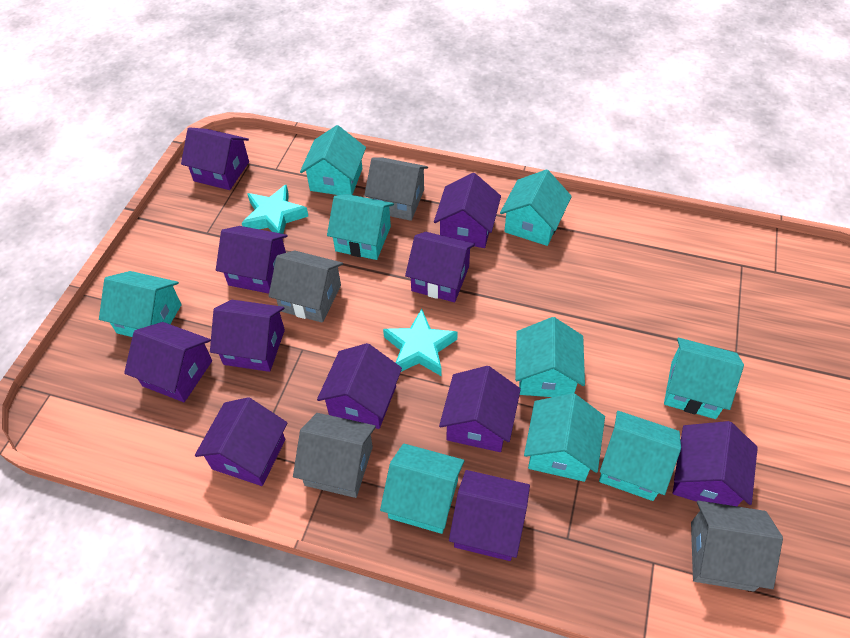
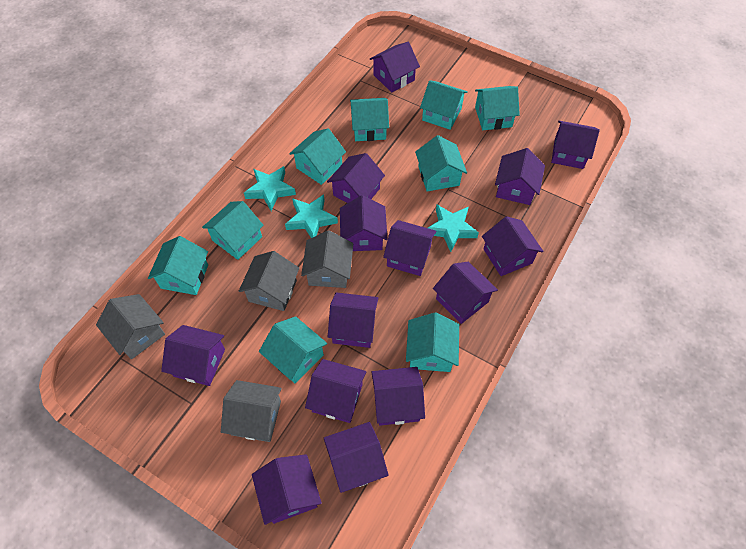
purple house: 11 -> 14
turquoise star: 2 -> 3

